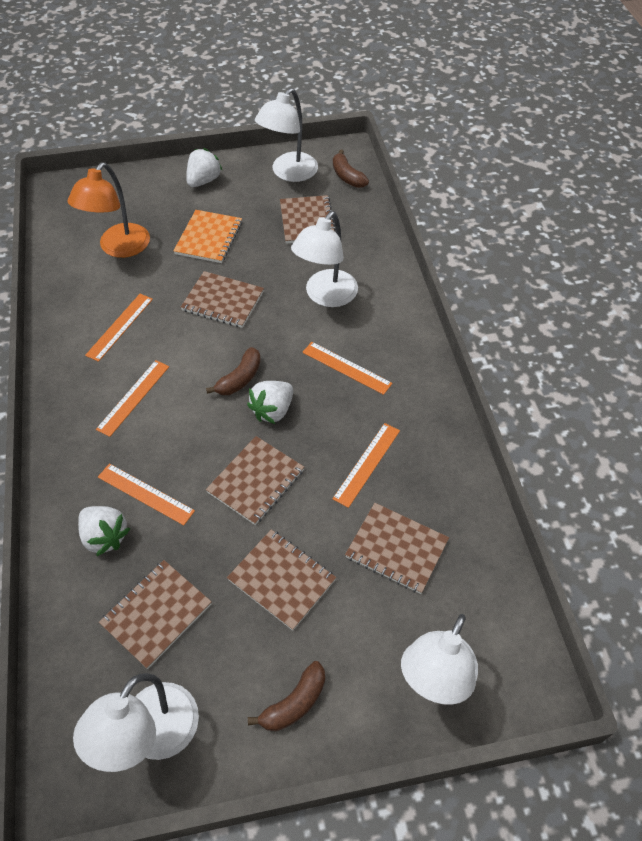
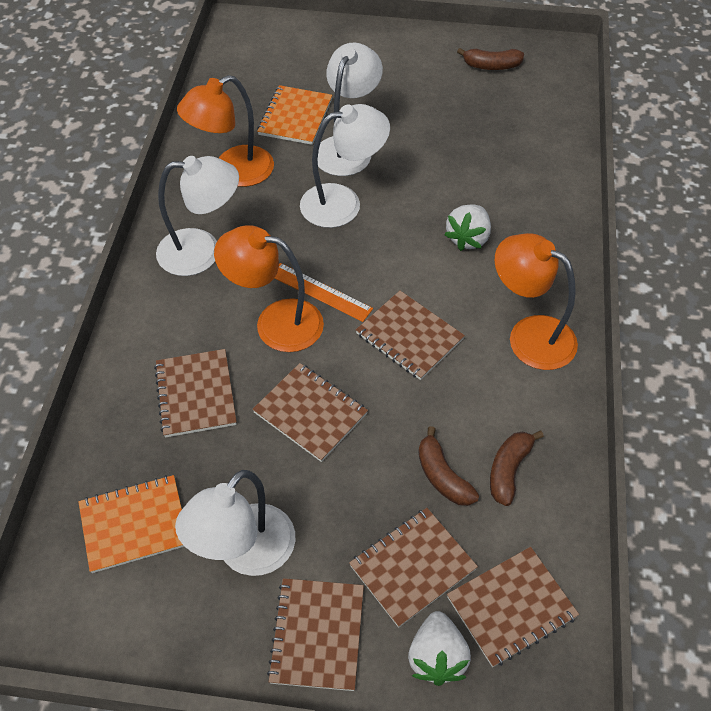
orange lamp: 1 -> 3
orange notebook: 1 -> 2
orange ruler: 5 -> 1
white strawberry: 3 -> 2

